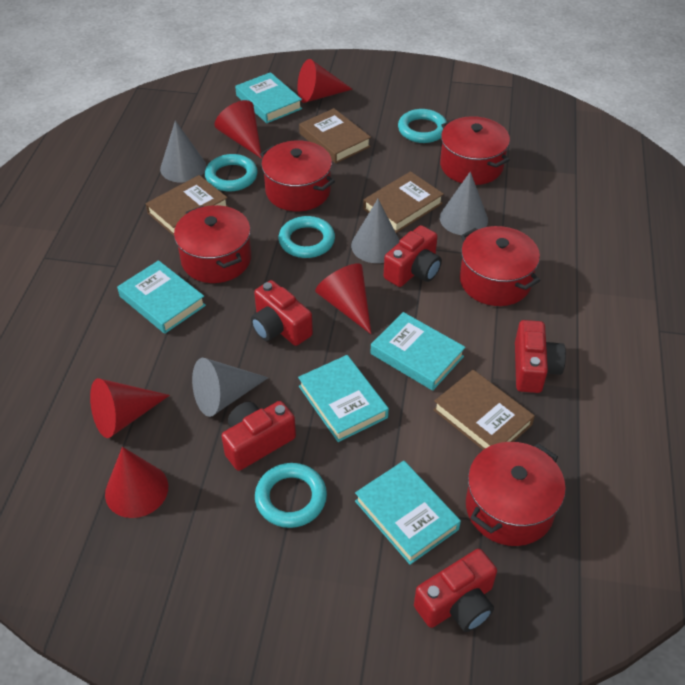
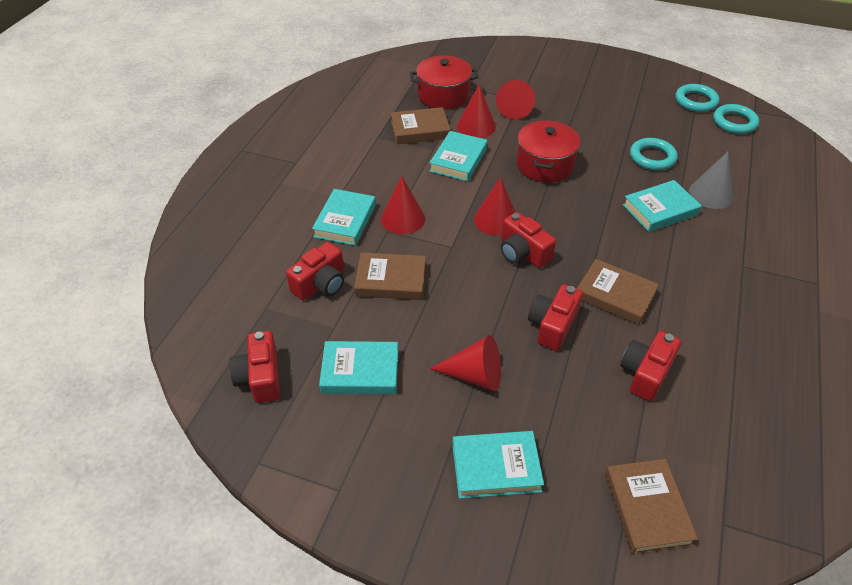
grey cone: 4 -> 1
red pot: 5 -> 2
turquoise ring: 4 -> 3

